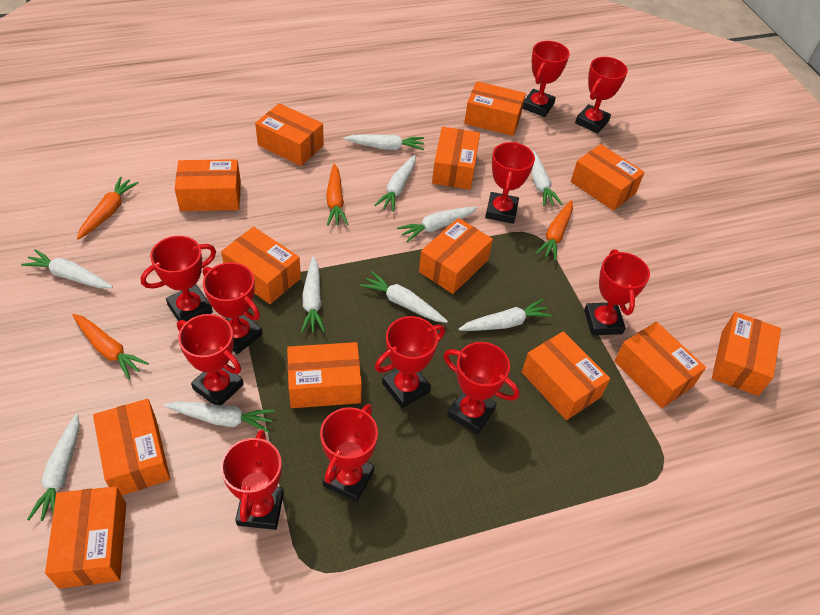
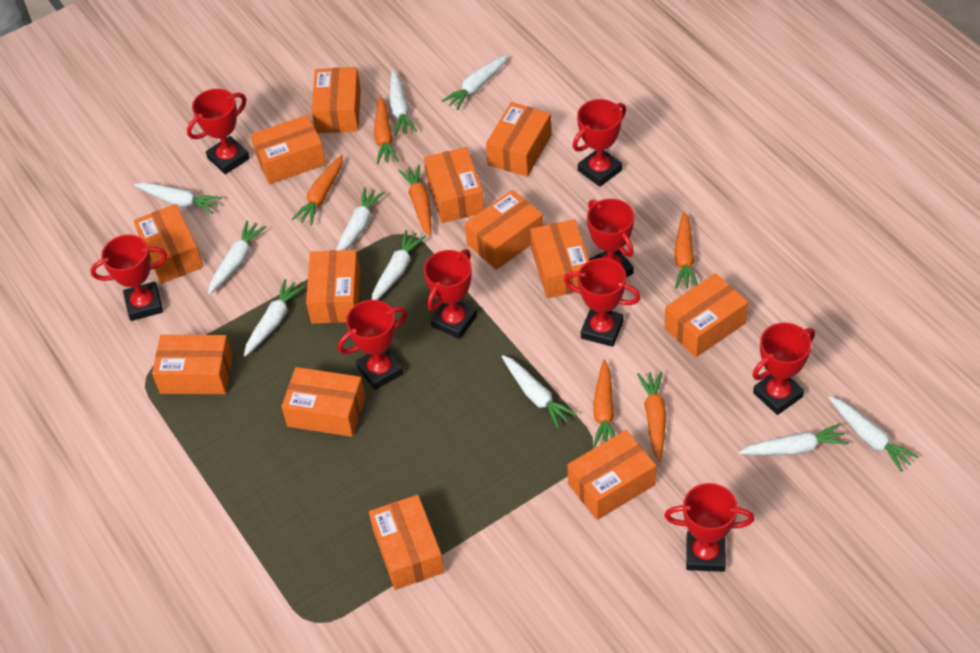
orange carrot: 4 -> 6
red trophy: 11 -> 9

